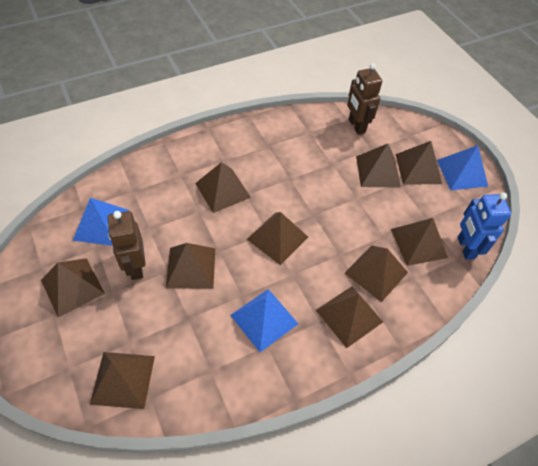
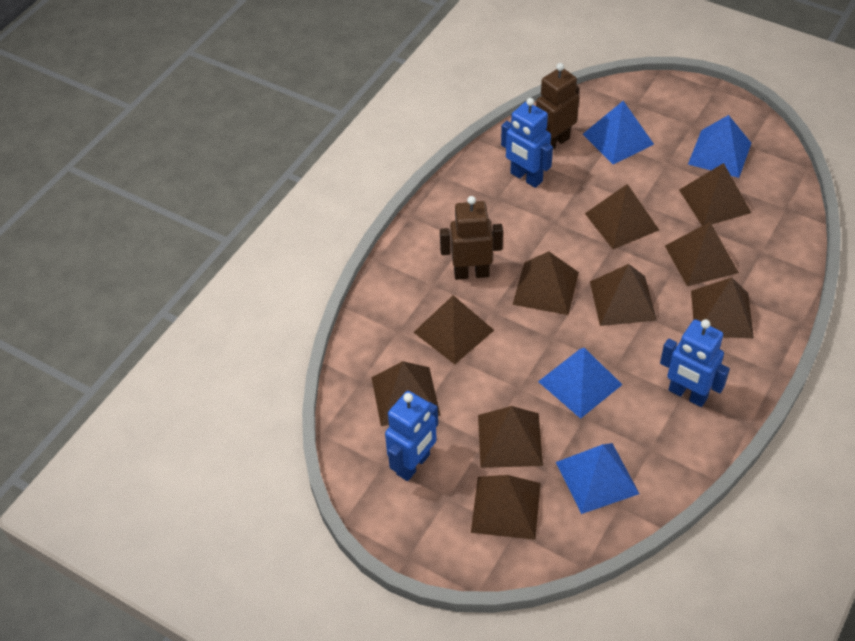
blue pyramid: 3 -> 4
blue robot: 1 -> 3

